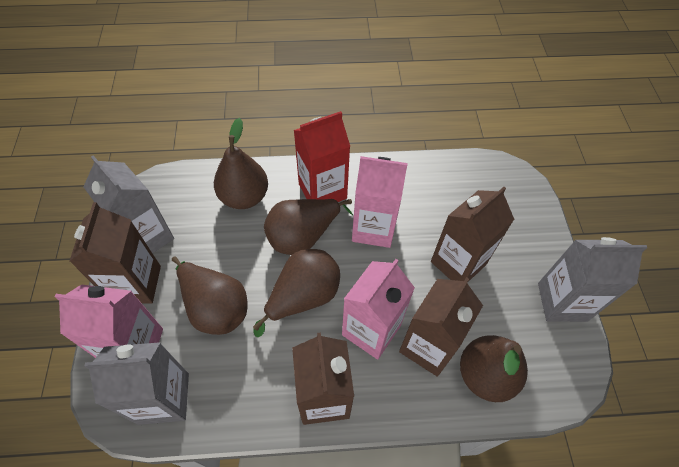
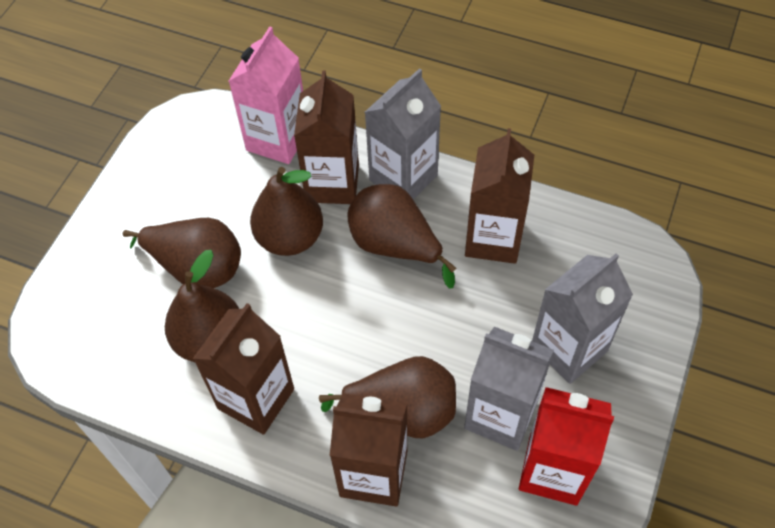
pink carton: 3 -> 1

